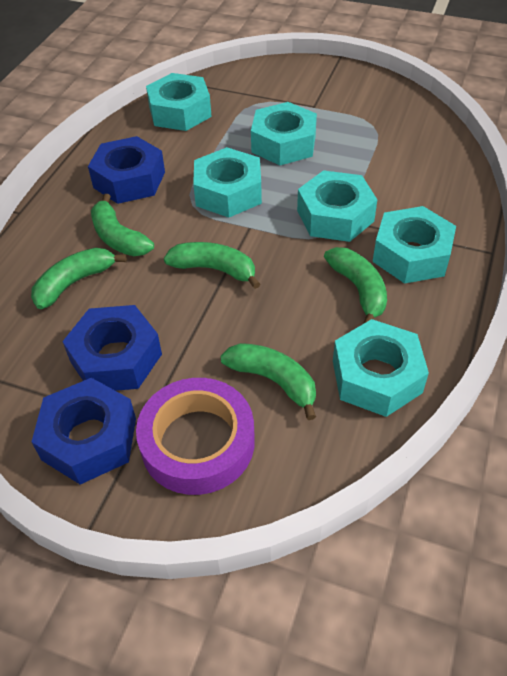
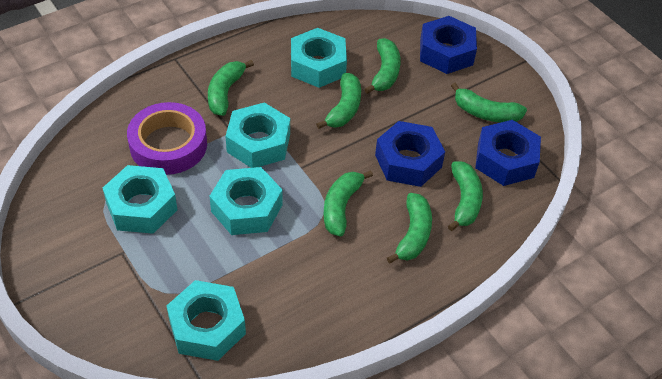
green banana: 5 -> 7
turquoise nut: 6 -> 5

